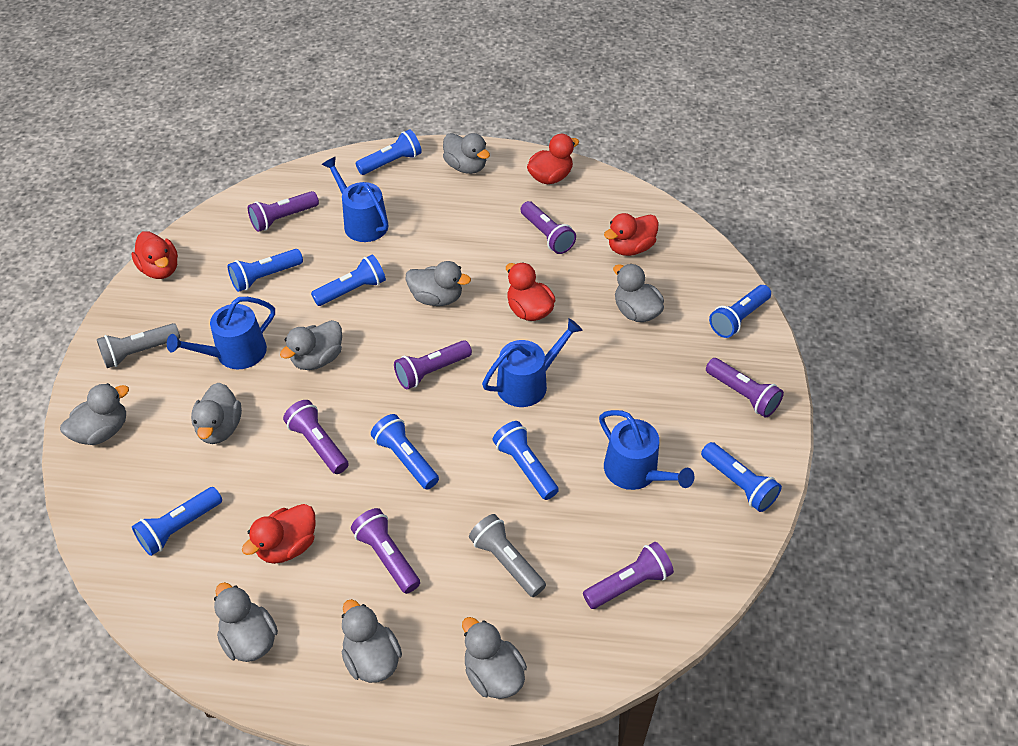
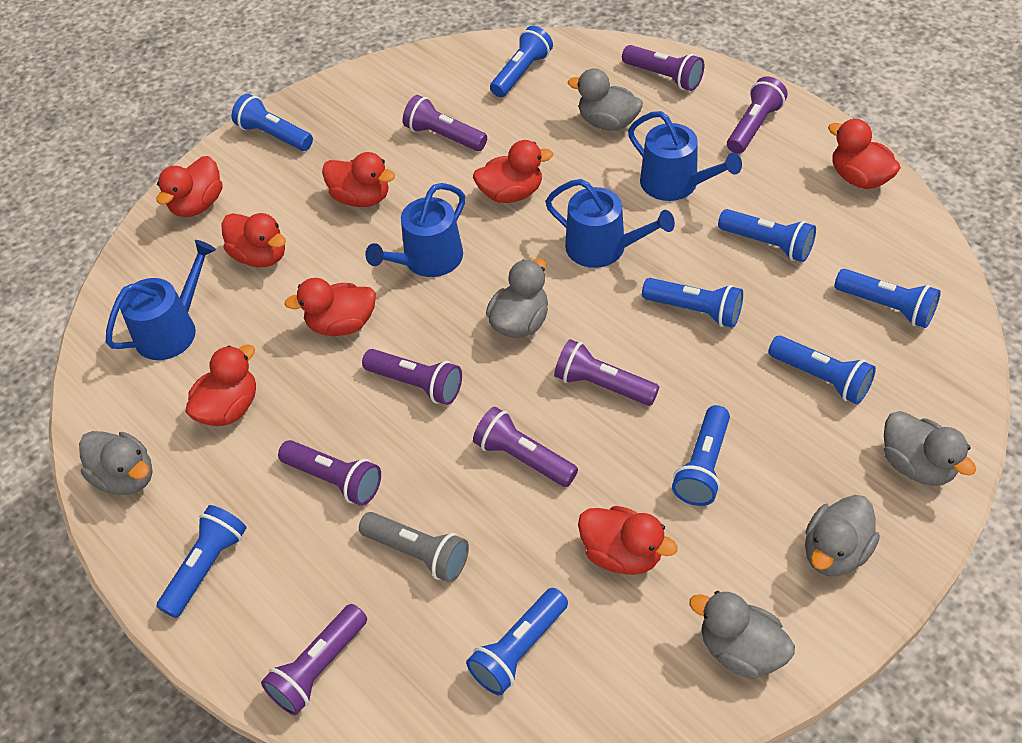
blue flashlight: 8 -> 9
grey duck: 9 -> 6
grey flashlight: 2 -> 1
purple flashlight: 7 -> 8
red duck: 5 -> 8

